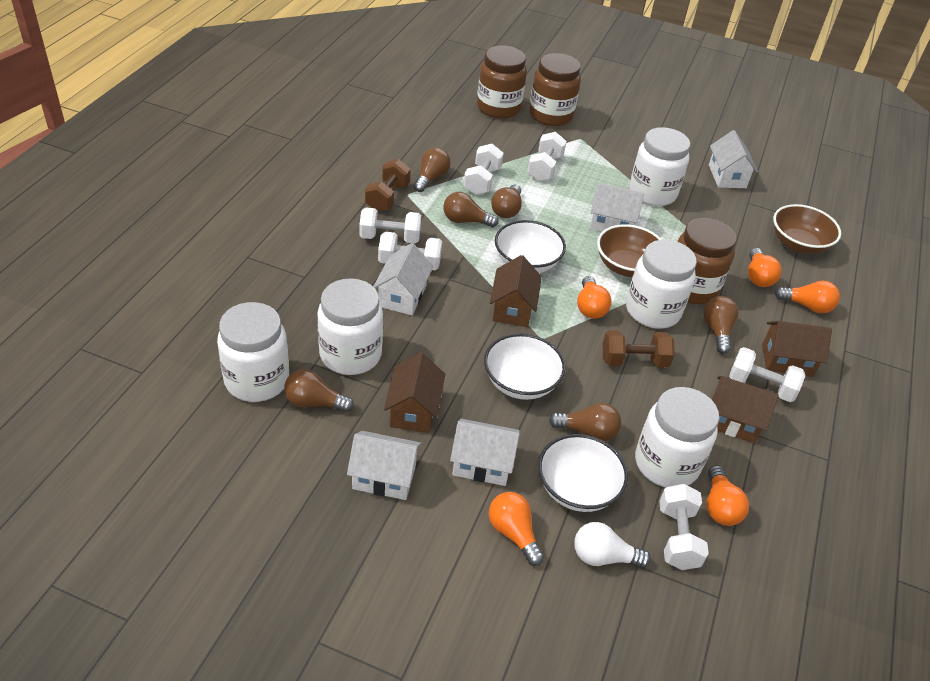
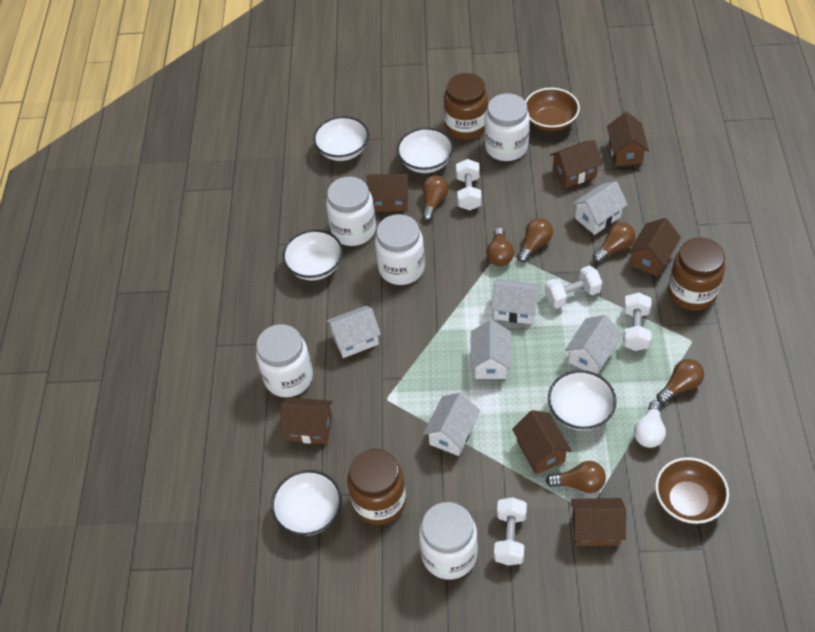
brown dumbbell: 2 -> 0
brown house: 4 -> 7
orange light bulb: 5 -> 0
white bowl: 3 -> 5
white dumbbell: 6 -> 4
white house: 5 -> 6

